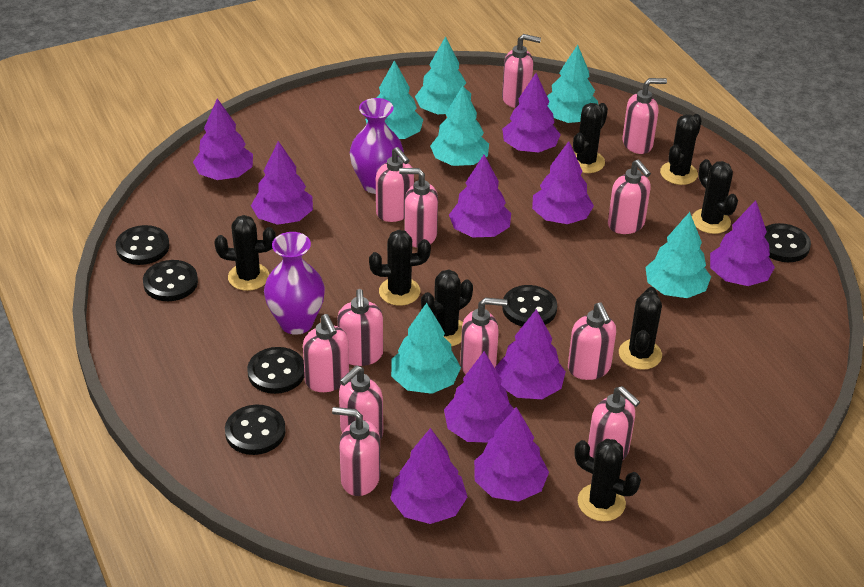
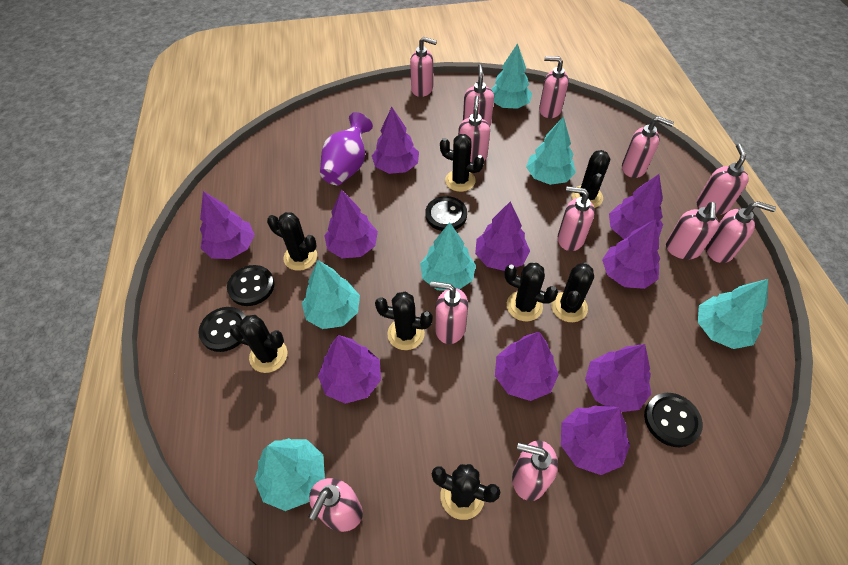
black button: 6 -> 4
purple vase: 2 -> 1

